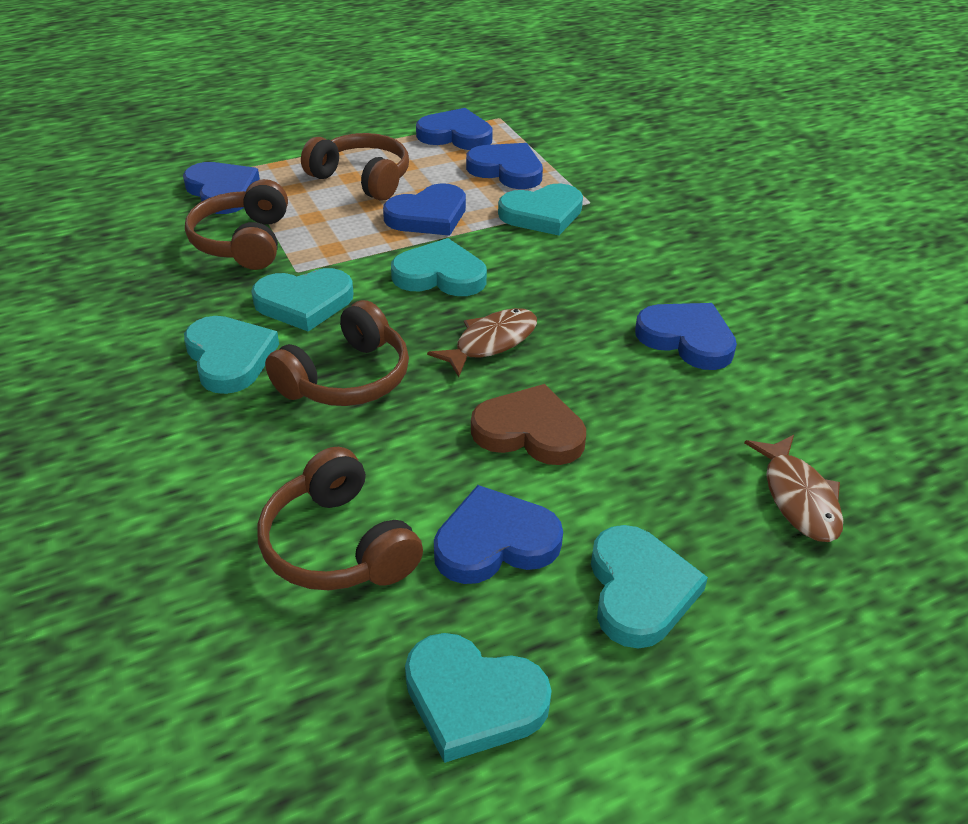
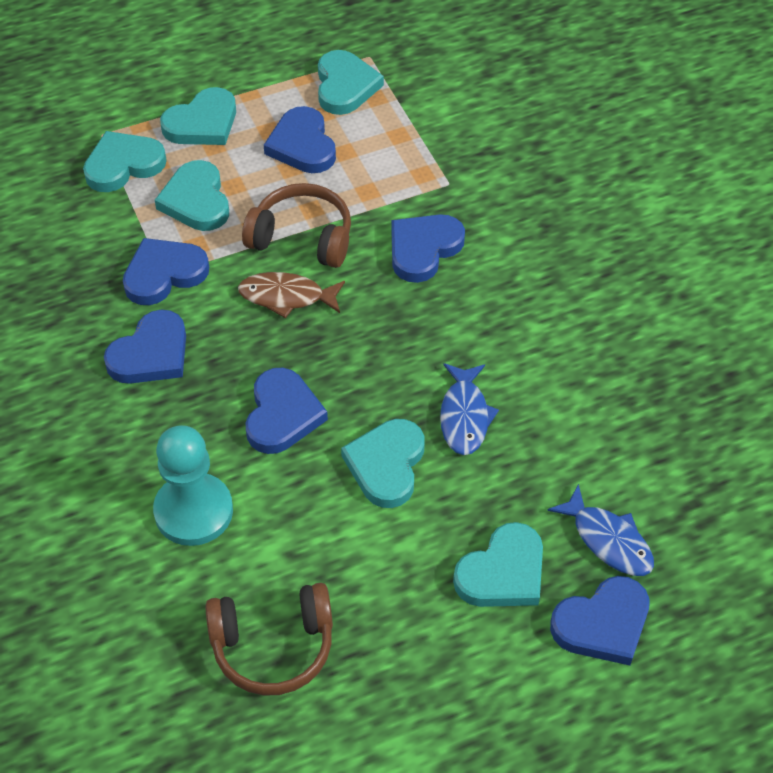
blue fish: 0 -> 2
brown fish: 2 -> 1
brown headphones: 4 -> 2
brown heart: 1 -> 0
turquoise pawn: 0 -> 1

